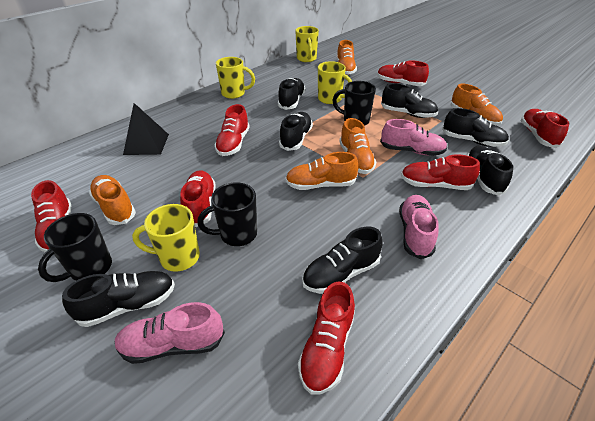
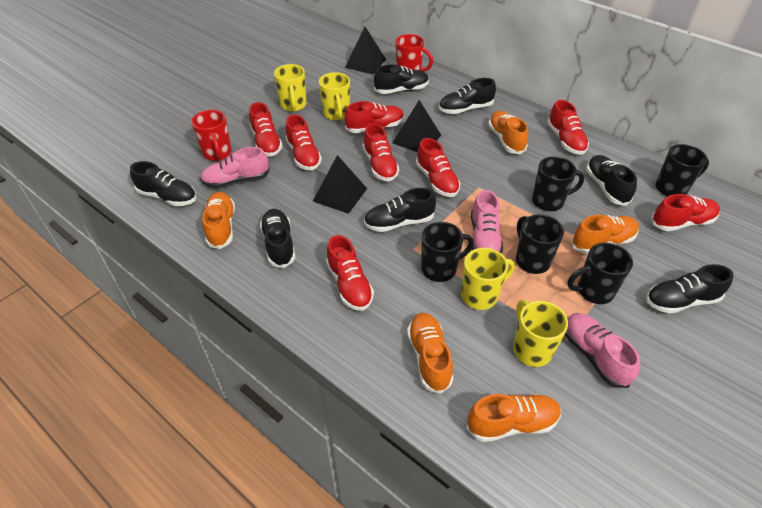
black mug: 3 -> 5
black pyramid: 1 -> 3
red mug: 0 -> 2
red shoe: 7 -> 8

